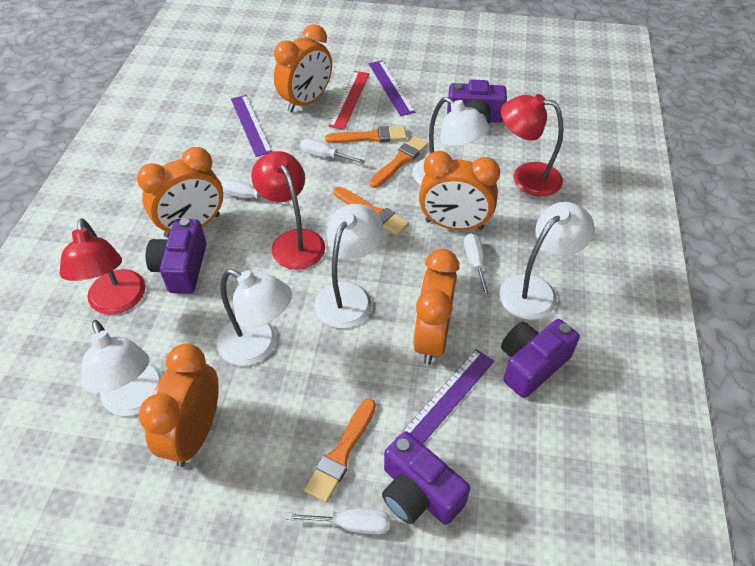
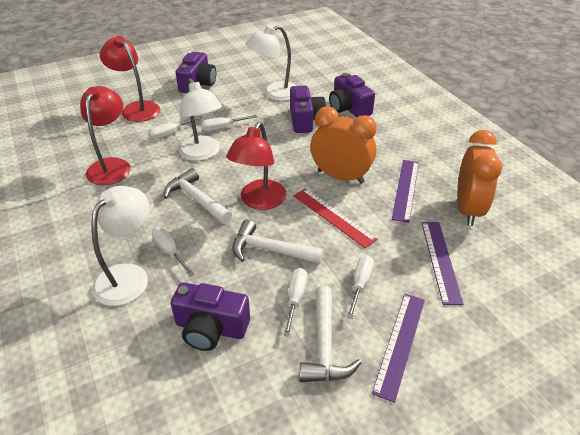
orange brush: 4 -> 0
orange clock: 5 -> 2
white hammer: 0 -> 3
white lamp: 5 -> 3
white screwdriver: 4 -> 5

